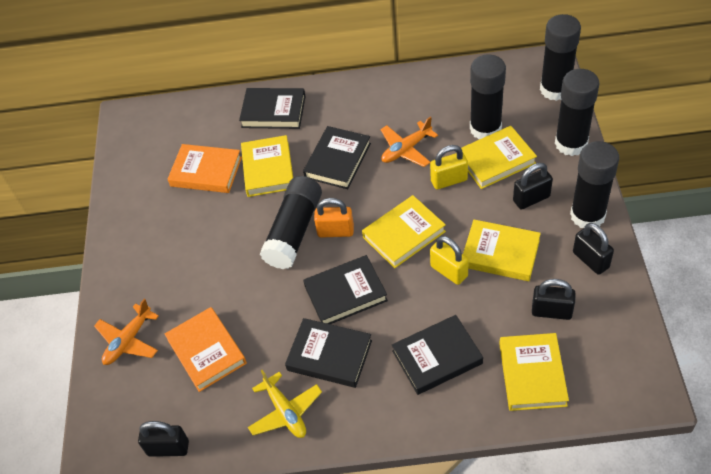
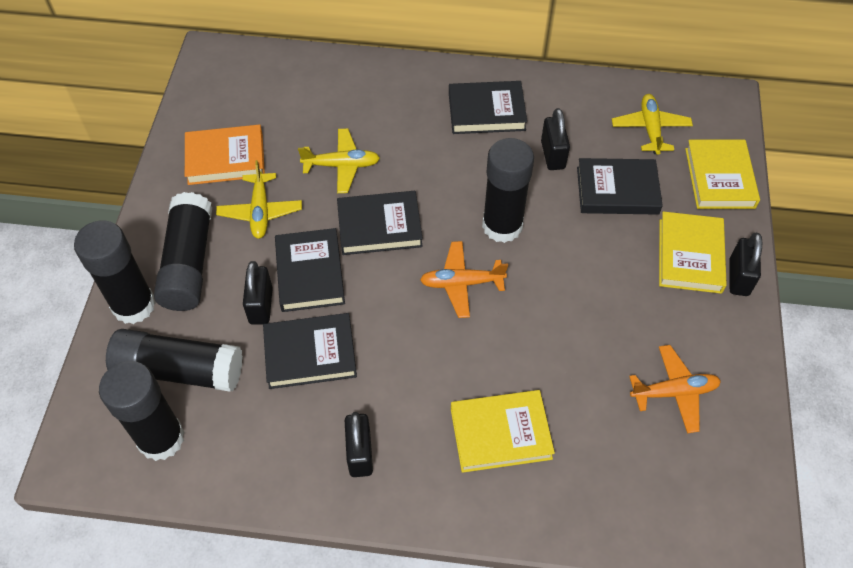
orange book: 2 -> 1
orange padlock: 1 -> 0
yellow book: 5 -> 3
yellow padlock: 2 -> 0
yellow plane: 1 -> 3

